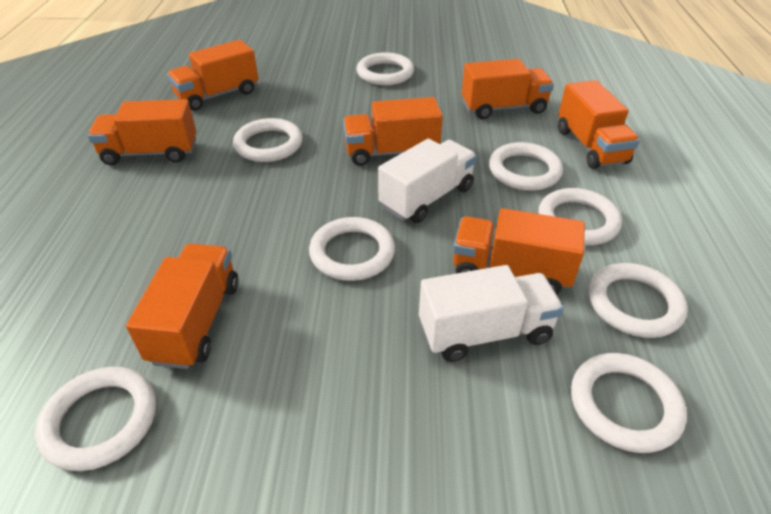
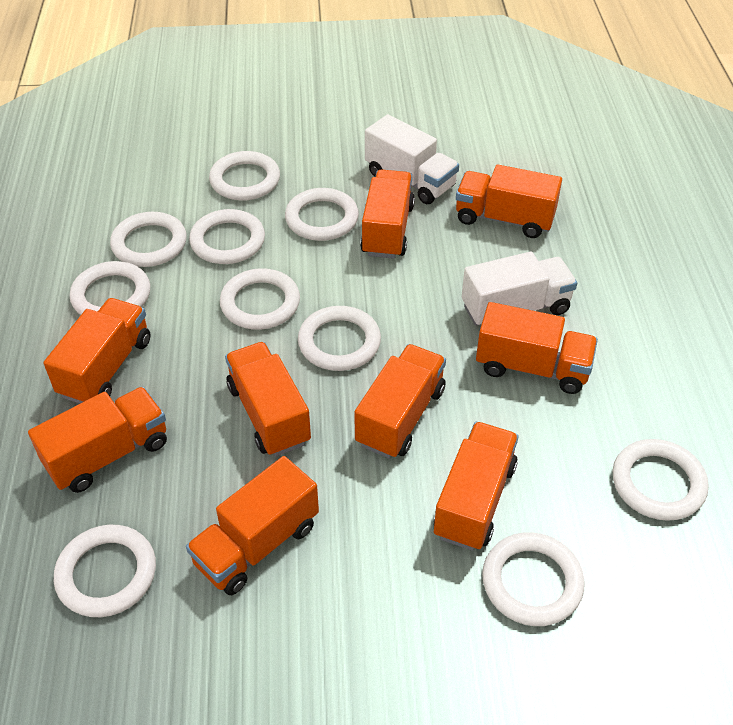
orange truck: 7 -> 9
white ring: 8 -> 10

